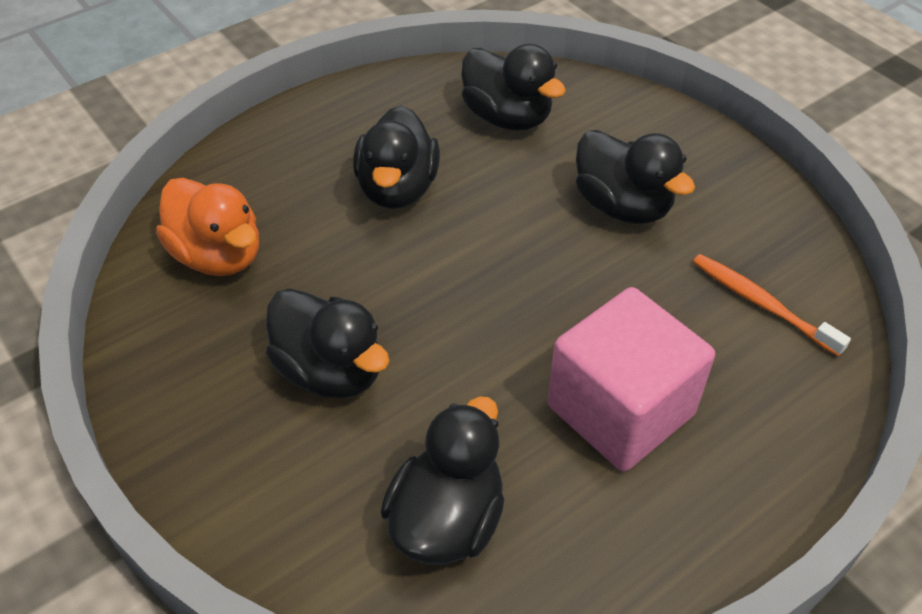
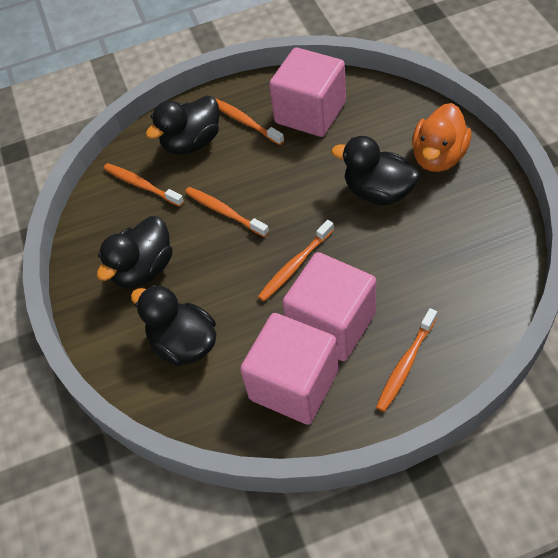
black duck: 5 -> 4
orange toothbrush: 1 -> 5
pink cube: 1 -> 3

